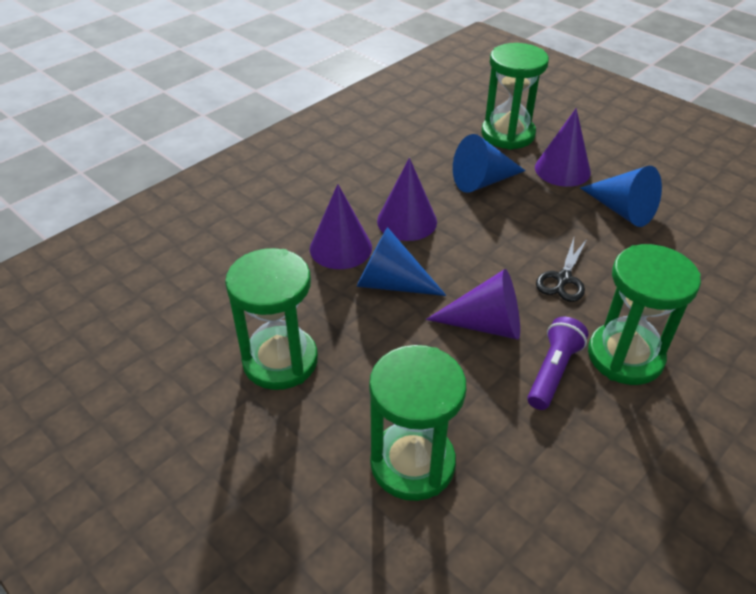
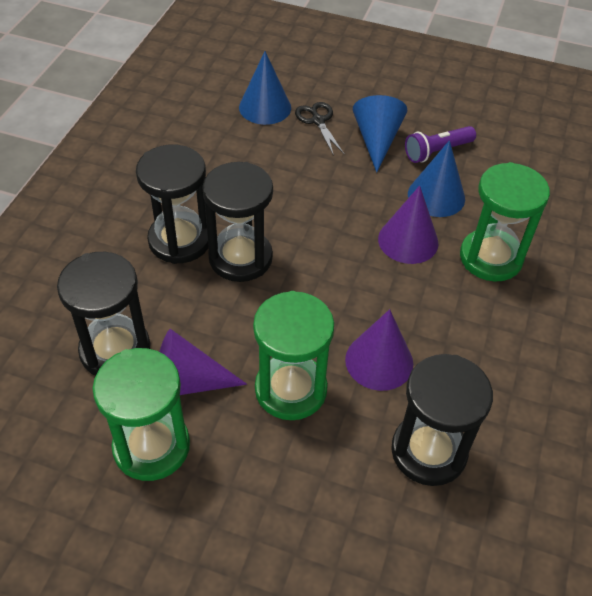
black hourglass: 0 -> 4
green hourglass: 4 -> 3
purple cone: 4 -> 3

